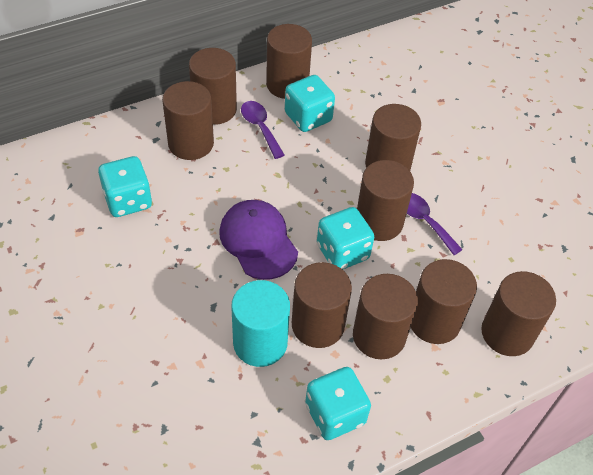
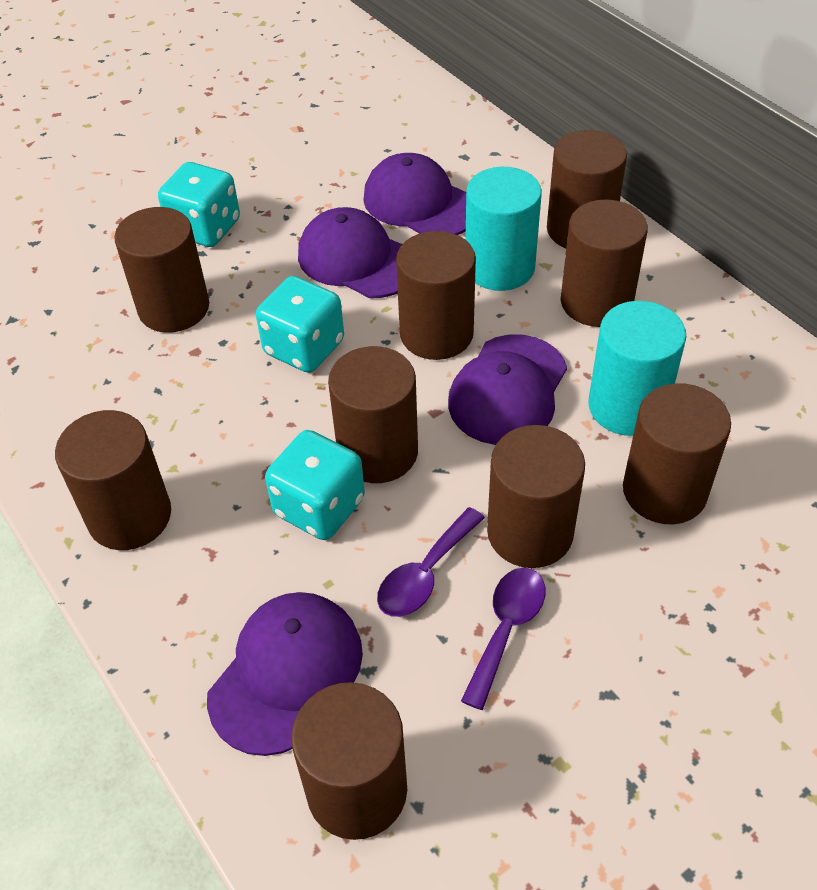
purple cap: 1 -> 4
turquoise cylinder: 1 -> 2
turquoise dice: 4 -> 3

